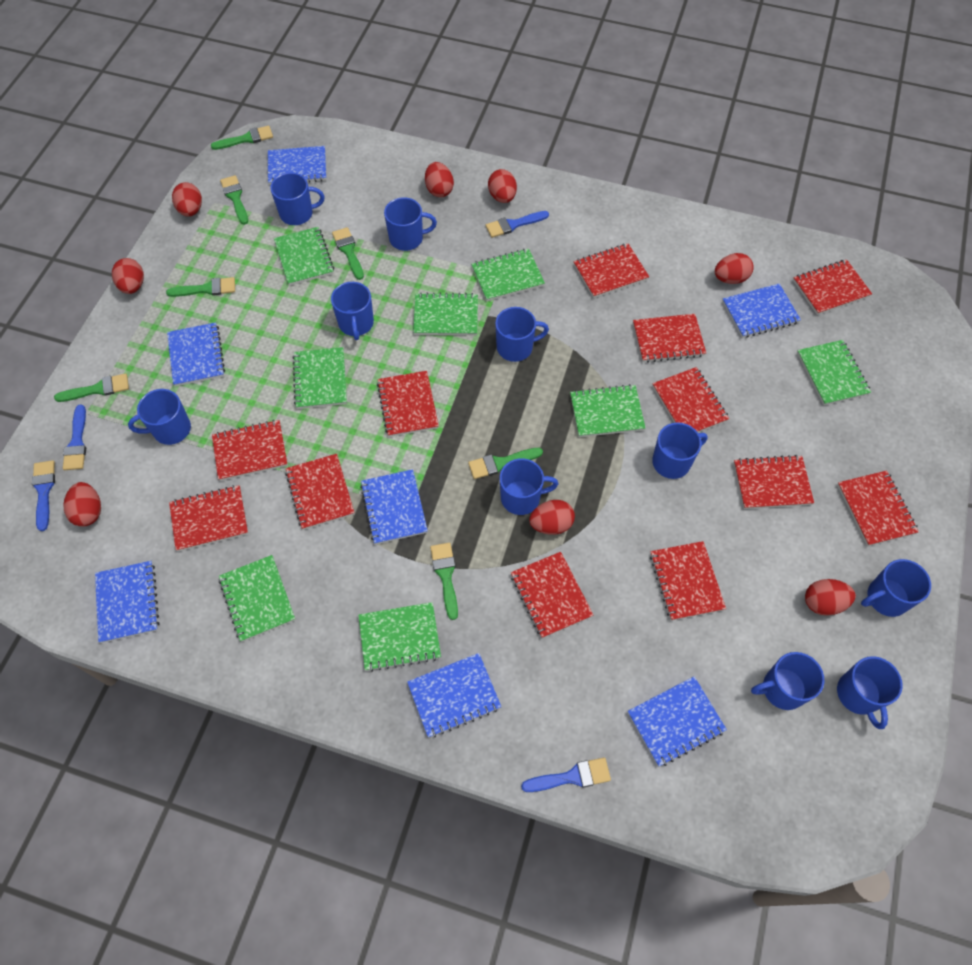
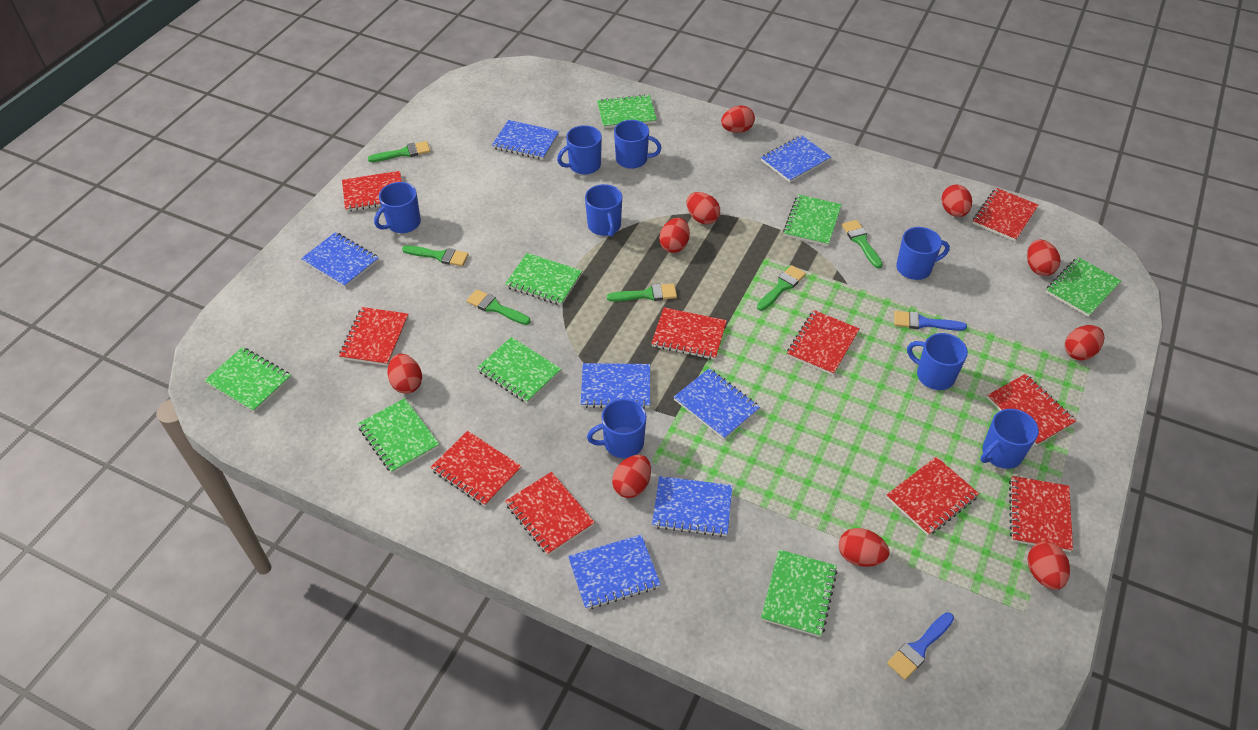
blue brush: 4 -> 2
blue mug: 10 -> 8
green brush: 7 -> 6
red egg: 8 -> 10
red notebook: 12 -> 10

